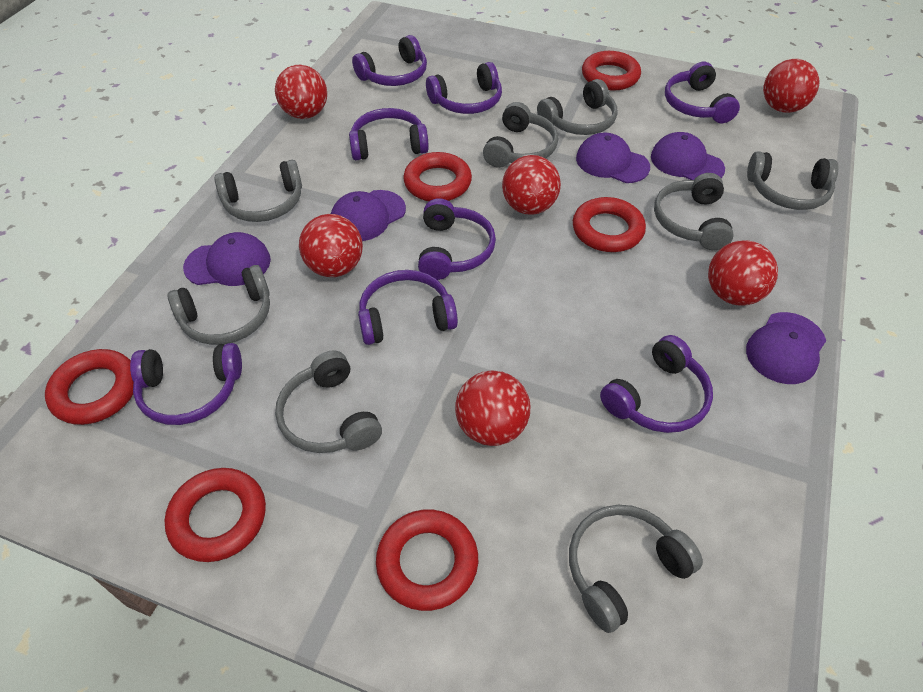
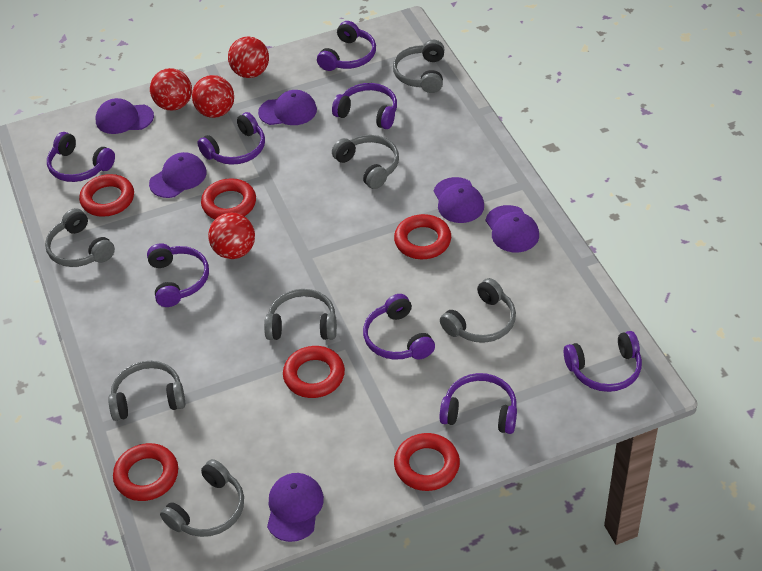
grey headphones: 8 -> 7
purple cap: 5 -> 6
red ball: 6 -> 4

